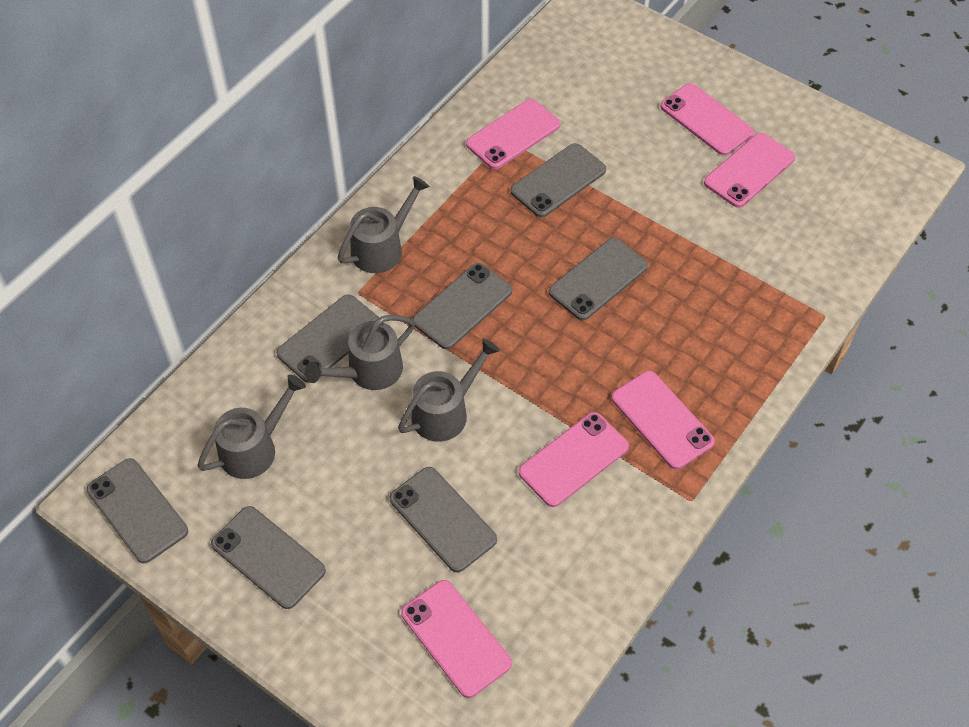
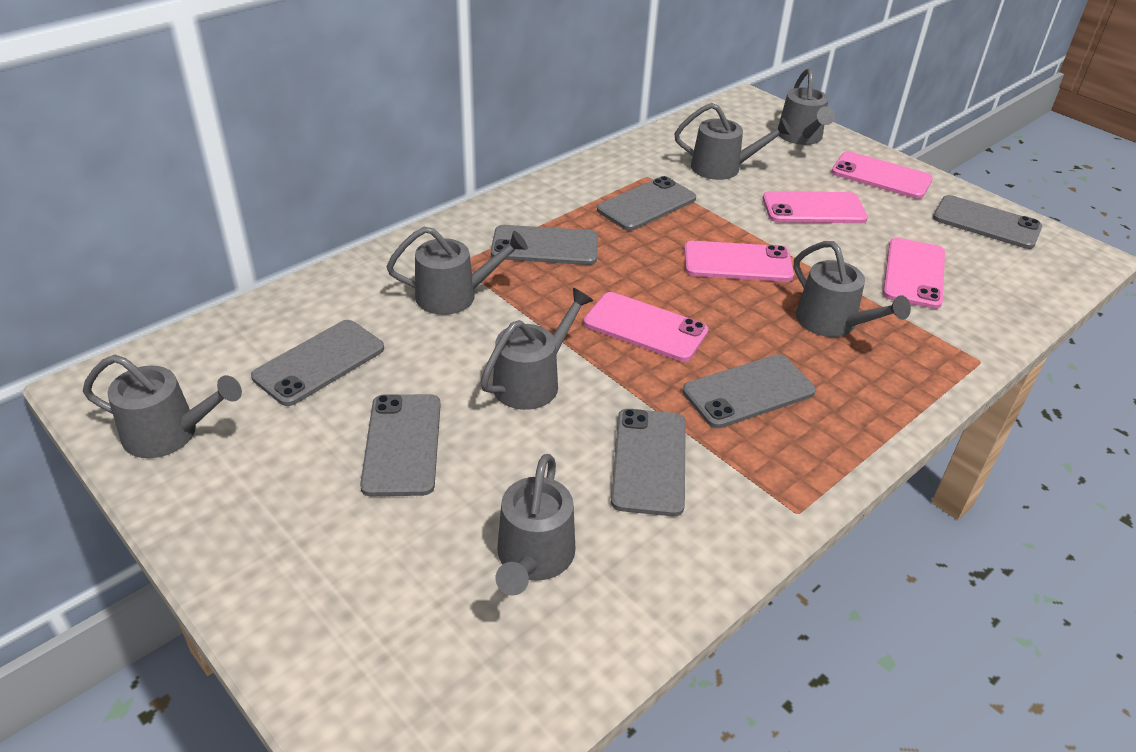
grey watering can: 4 -> 7
pink phone: 6 -> 5

